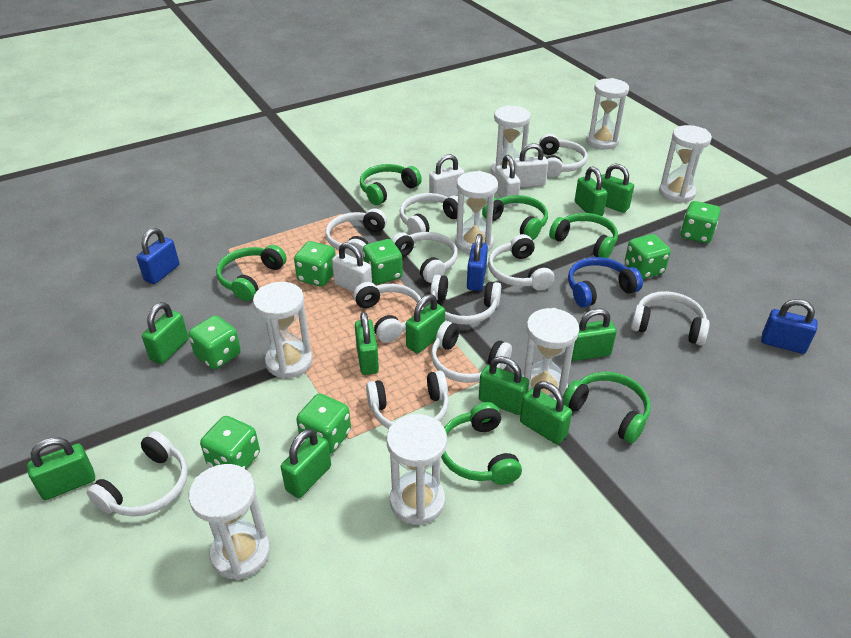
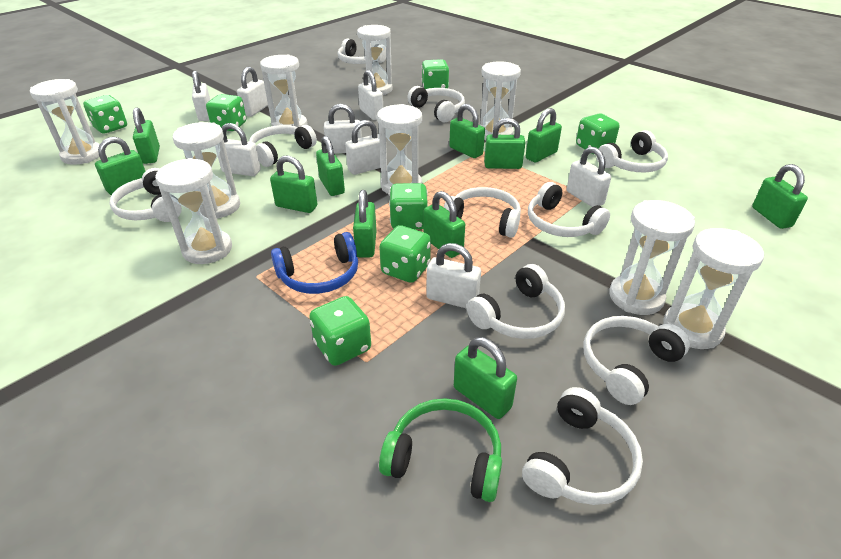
blue padlock: 3 -> 0
green headphones: 6 -> 1
green padlock: 10 -> 11
white headphones: 11 -> 10
white hourglass: 8 -> 9
white padlock: 4 -> 8

